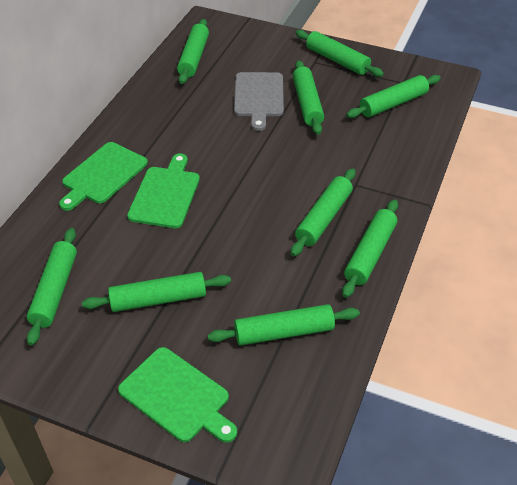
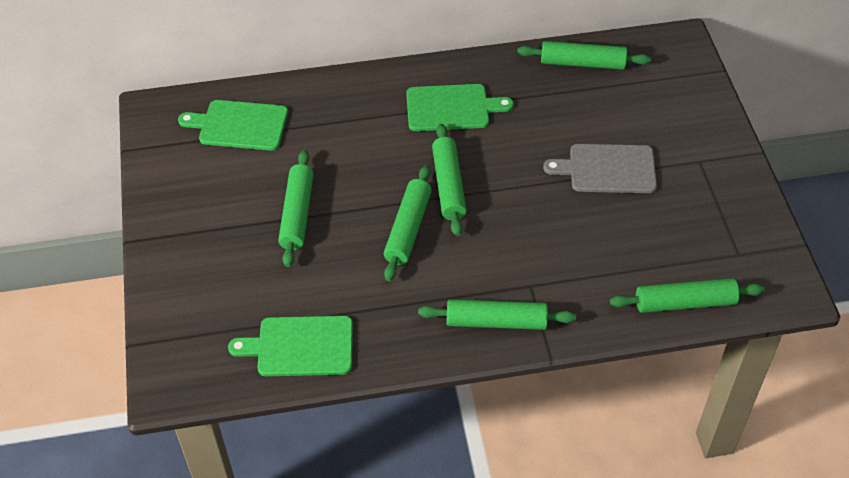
green rolling pin: 9 -> 6

